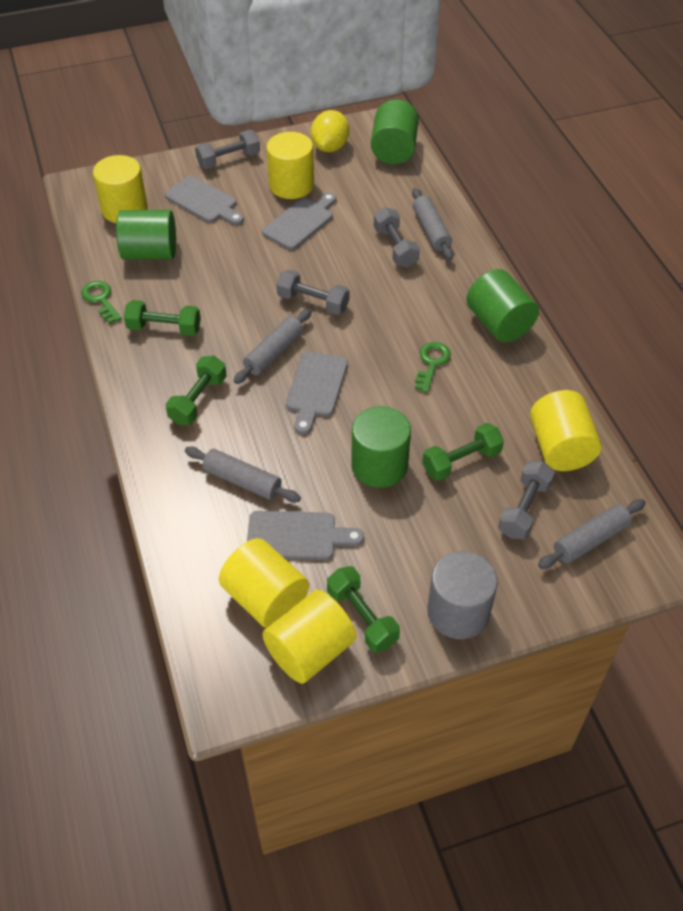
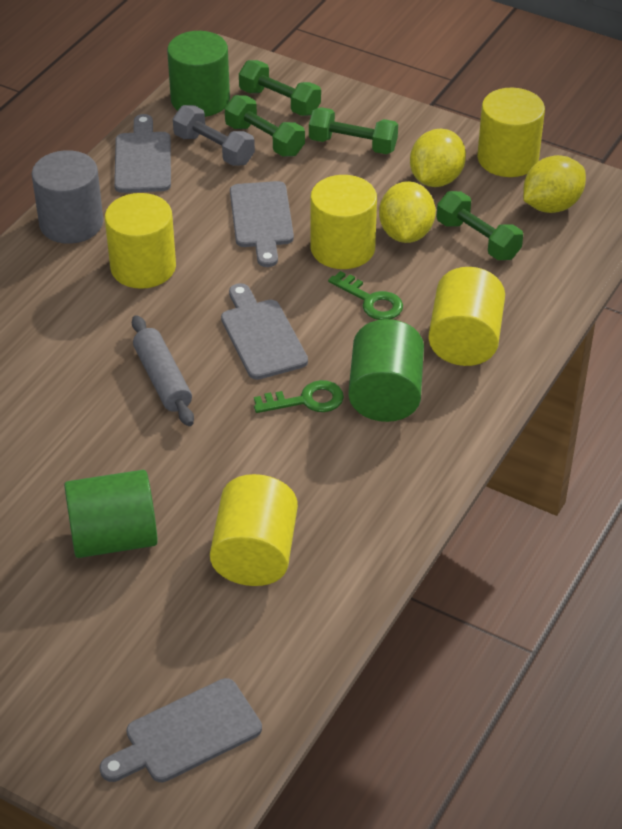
green cylinder: 4 -> 3
grey dumbbell: 4 -> 1
grey rolling pin: 4 -> 1
yellow lemon: 1 -> 3

